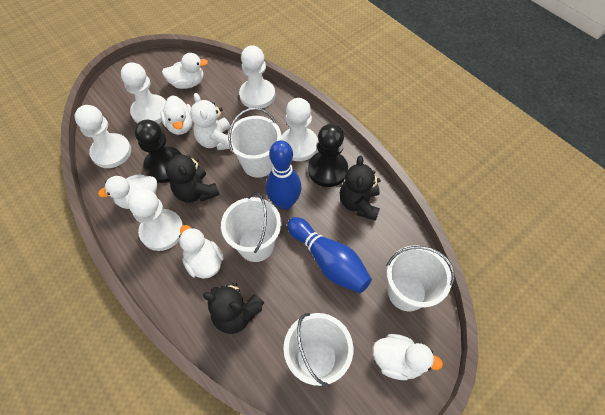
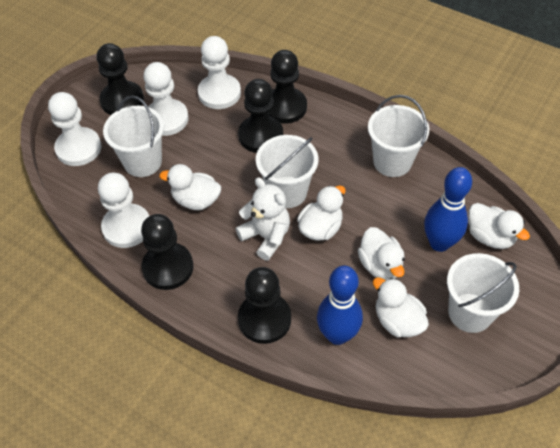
black pawn: 2 -> 5
black teddy bear: 3 -> 0
white pawn: 5 -> 4

